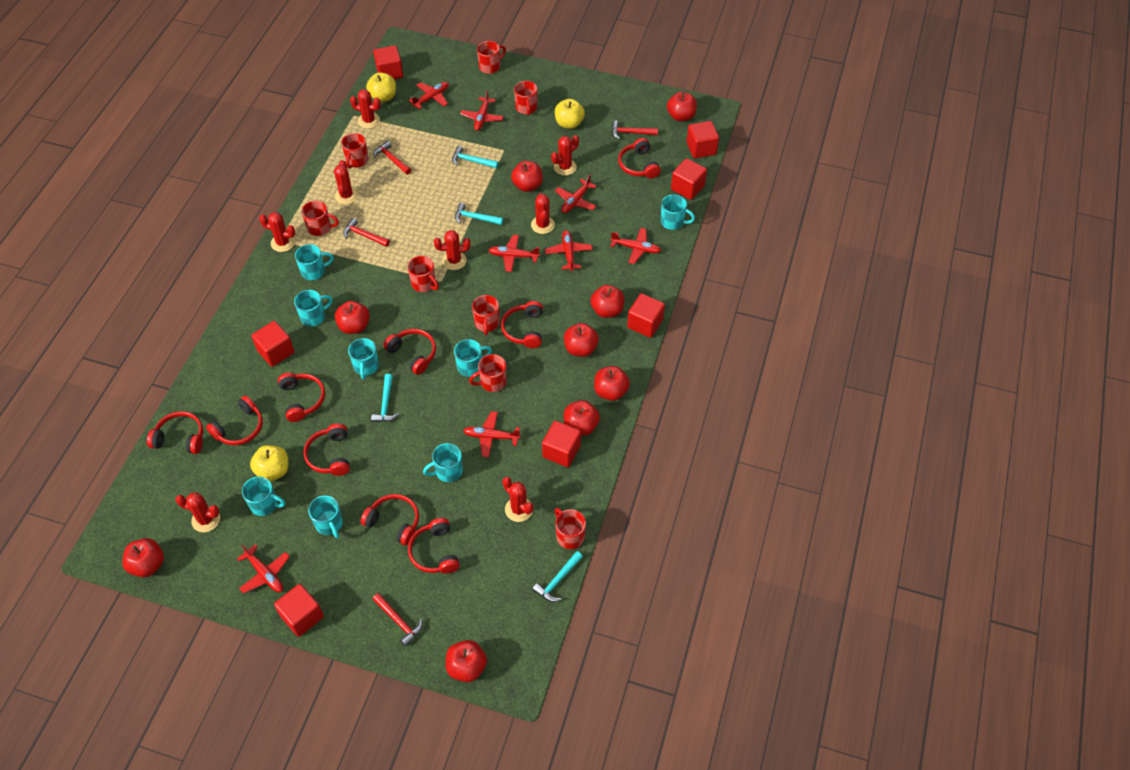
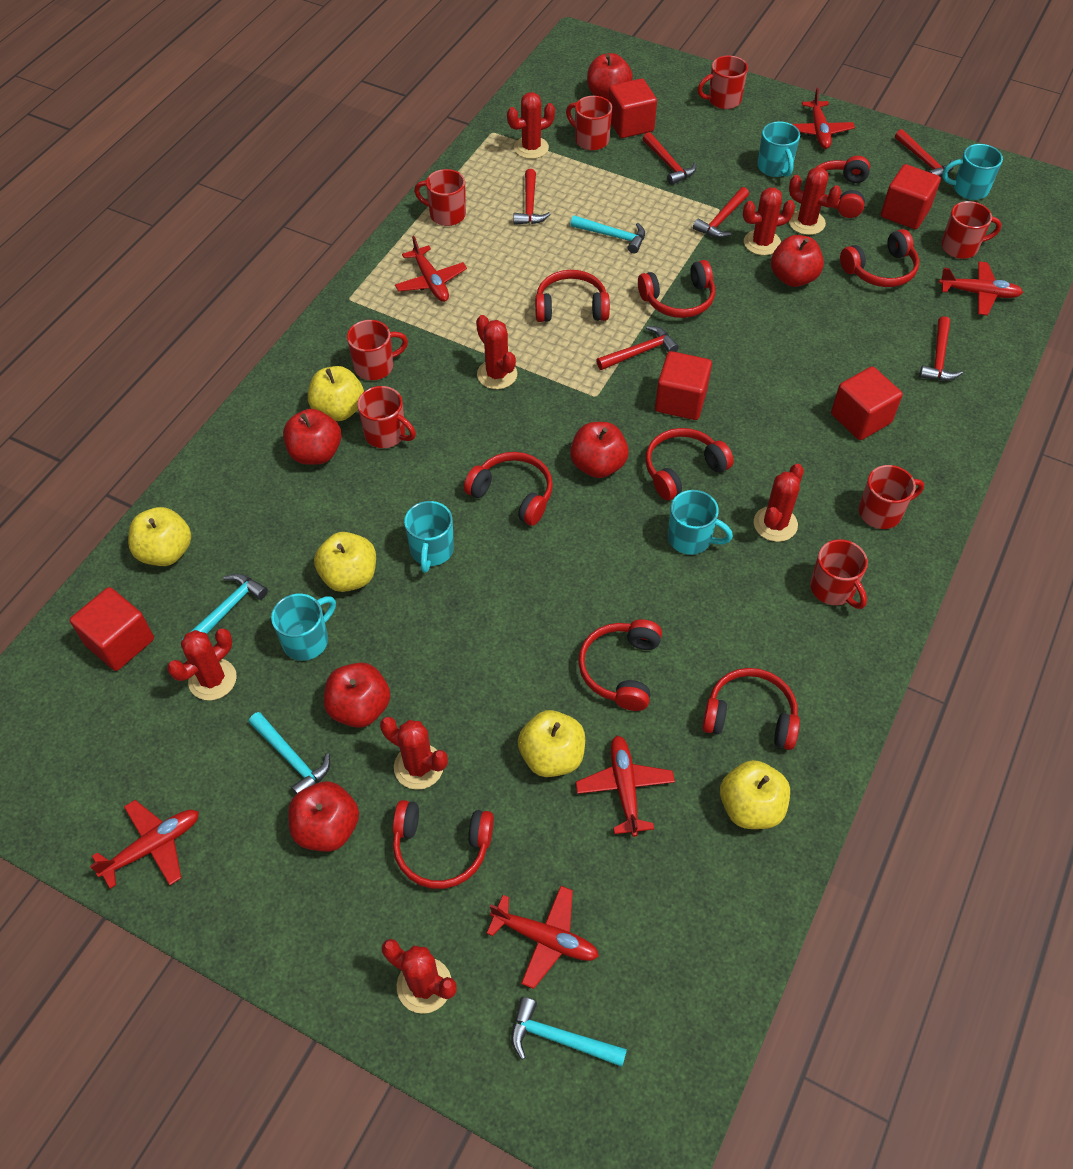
red apple: 9 -> 6
red cube: 7 -> 5
red hammer: 4 -> 6
red plane: 8 -> 6
turquoise mug: 8 -> 5
yellow apple: 3 -> 5

